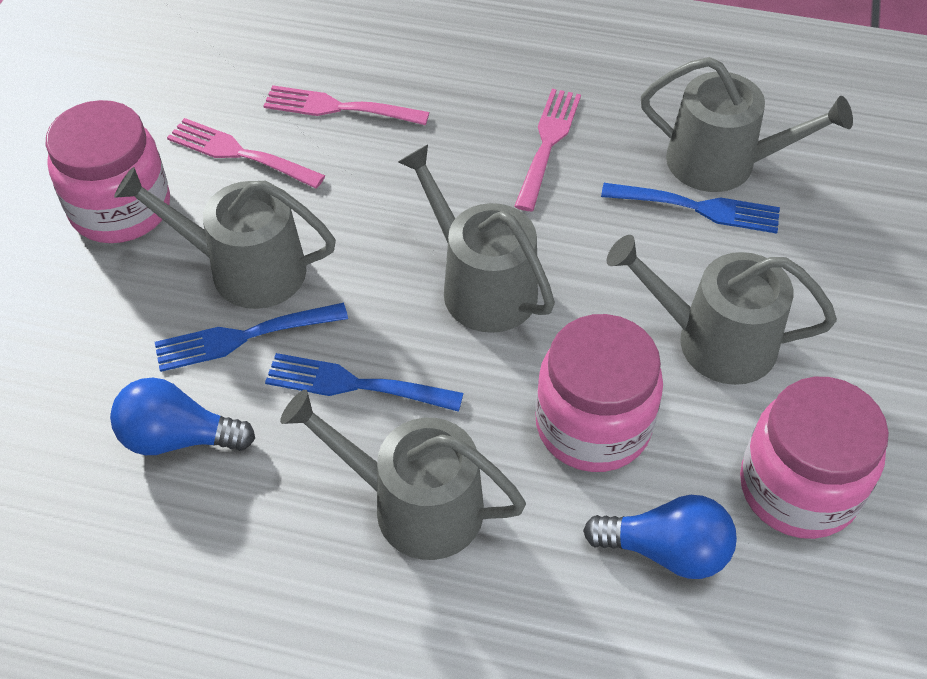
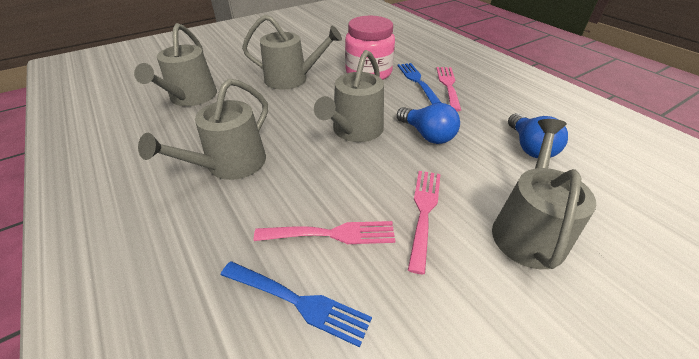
blue fork: 3 -> 2
pink jar: 3 -> 1

